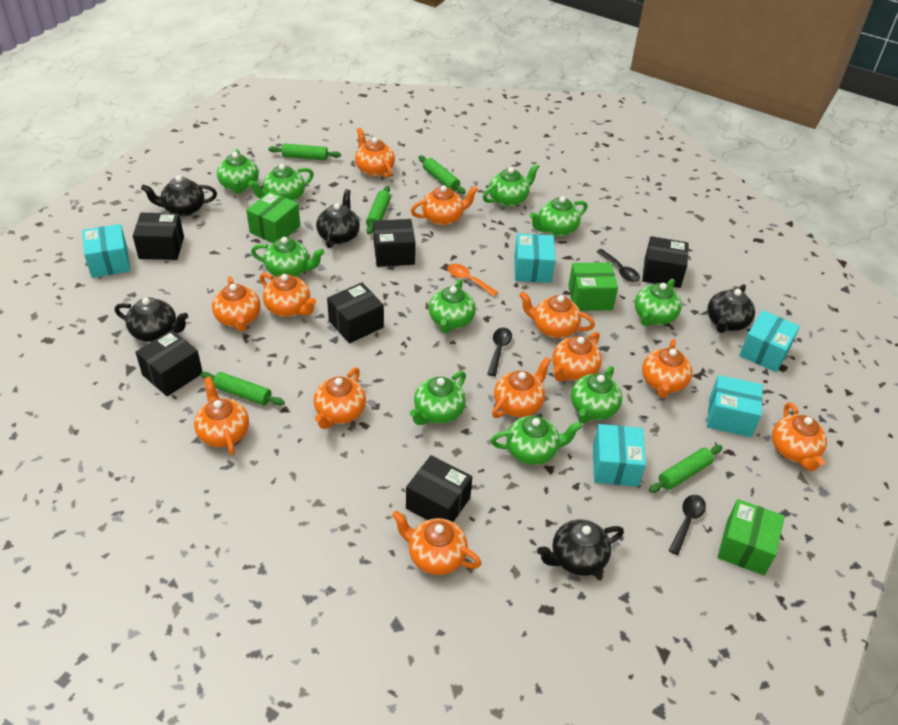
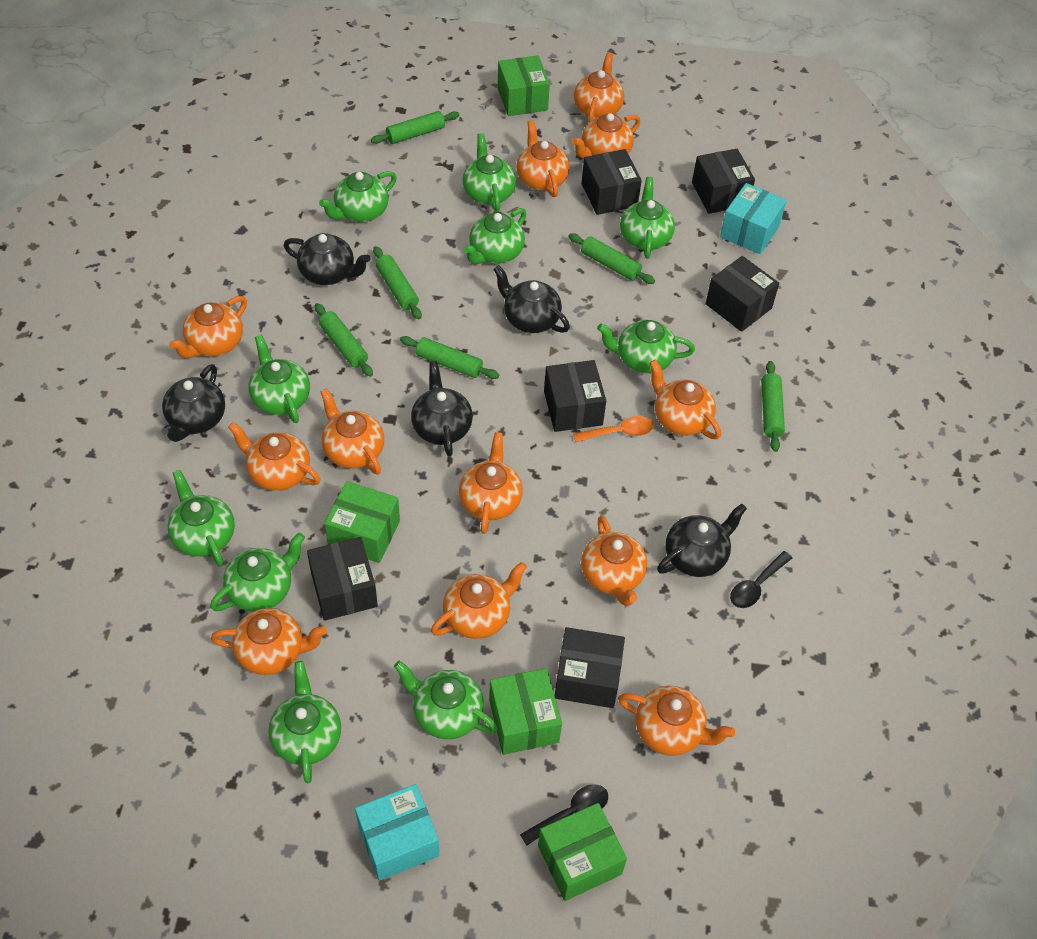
black spoon: 3 -> 2
green box: 3 -> 4
green rolling pin: 5 -> 6
turquoise box: 5 -> 2

